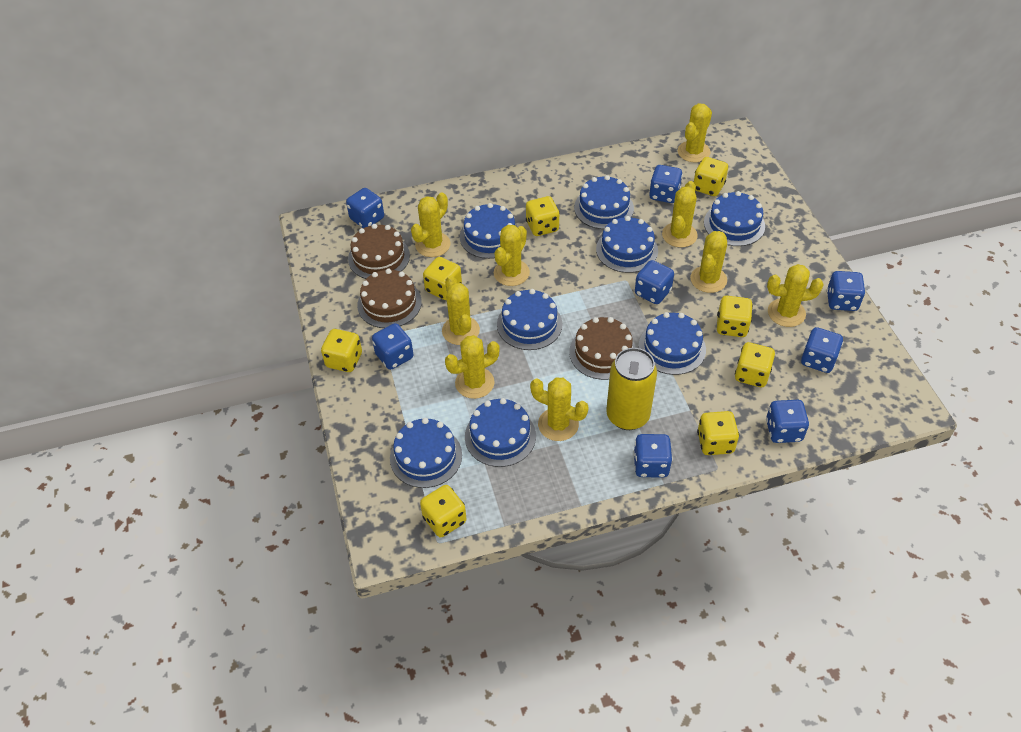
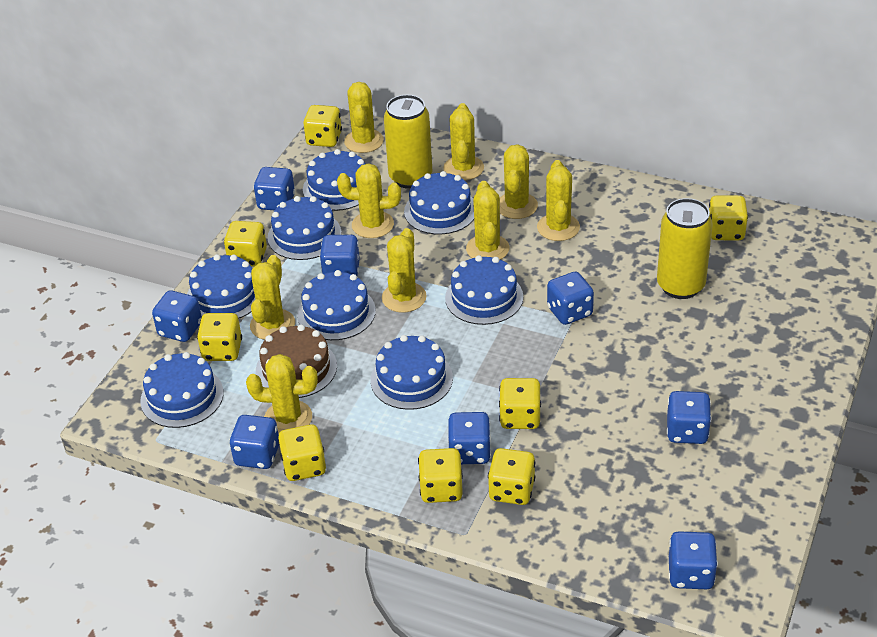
brown cake: 3 -> 1
yellow can: 1 -> 2

